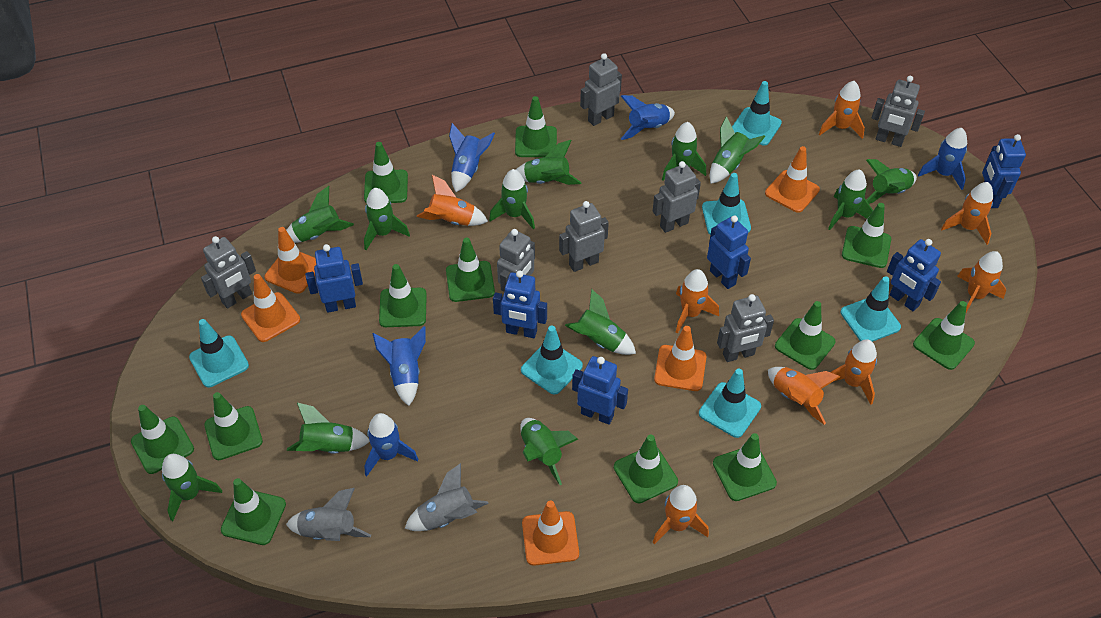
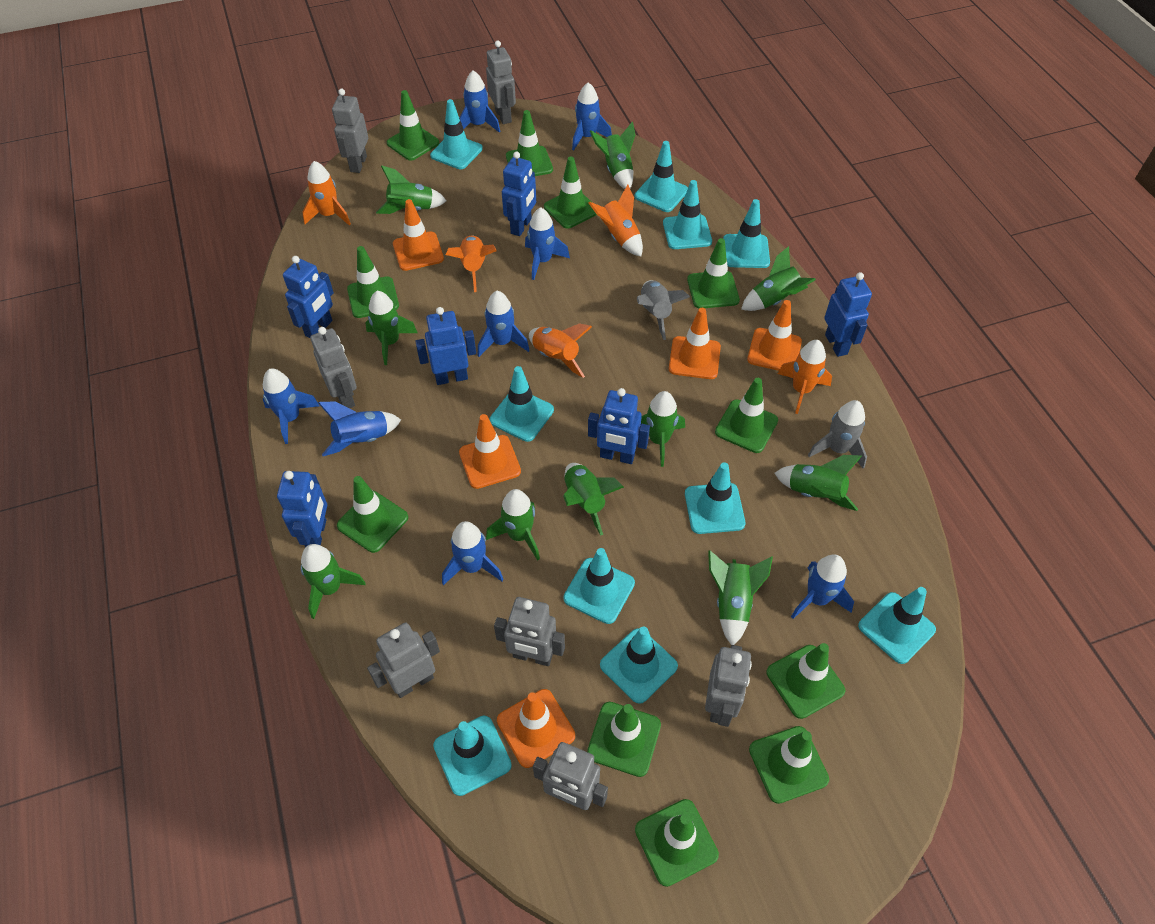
blue rocket: 5 -> 8
green rocket: 12 -> 10
green traffic cone: 12 -> 11
orange rocket: 8 -> 5
turquoise traffic cone: 6 -> 10

